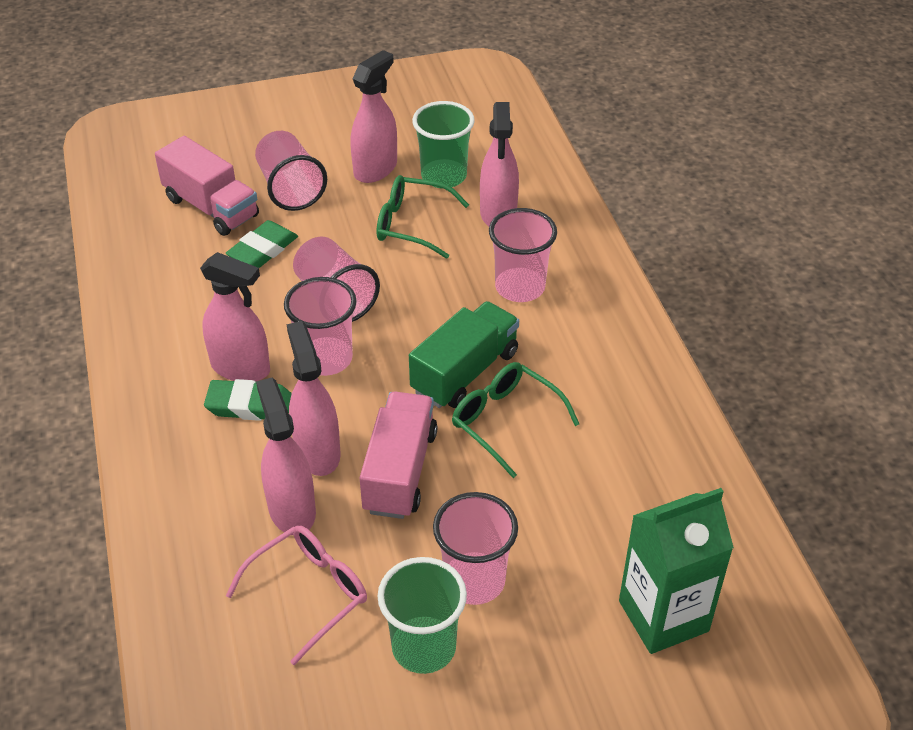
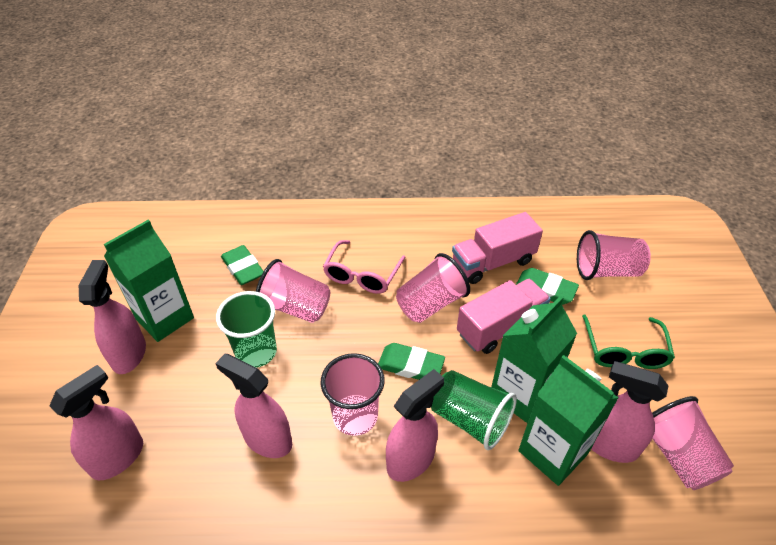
green carton: 1 -> 3
green eraser: 2 -> 3
green glasses: 2 -> 1
green truck: 1 -> 0

